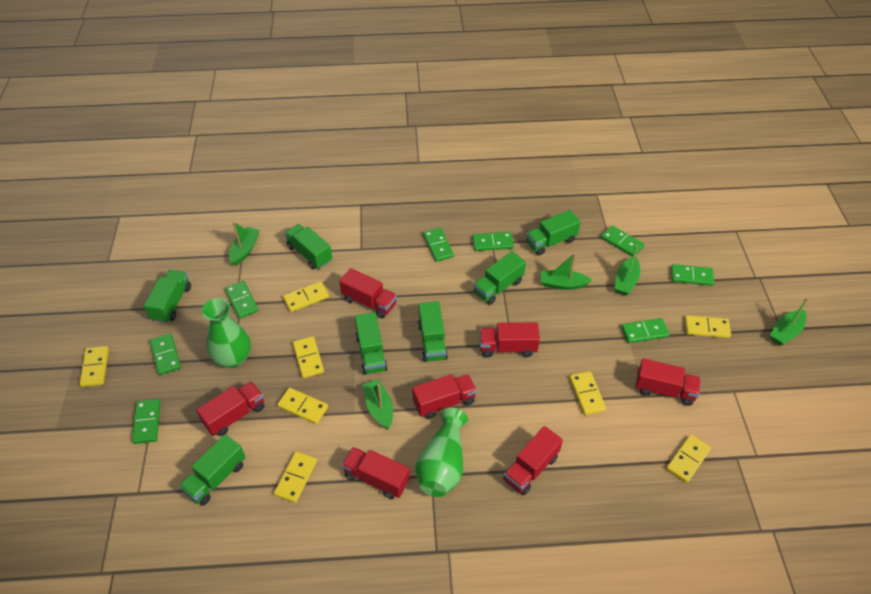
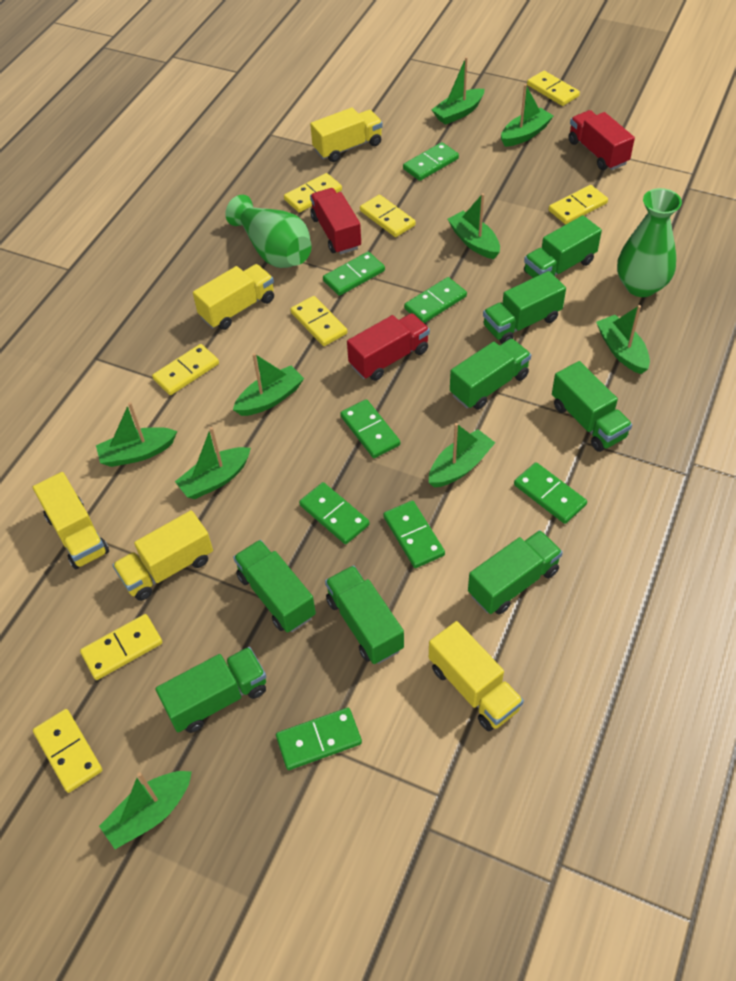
green boat: 5 -> 9
green truck: 7 -> 8
red truck: 7 -> 3
yellow truck: 0 -> 5

